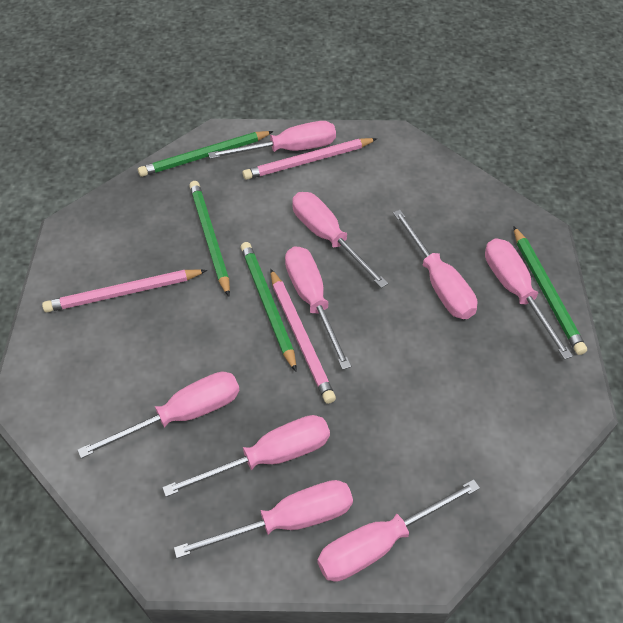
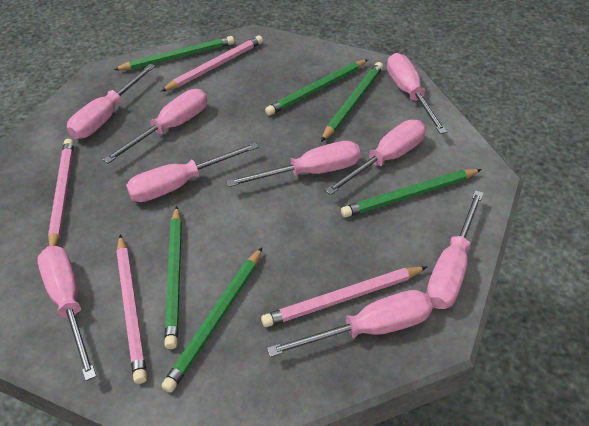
green pencil: 4 -> 6
pink pencil: 3 -> 4

